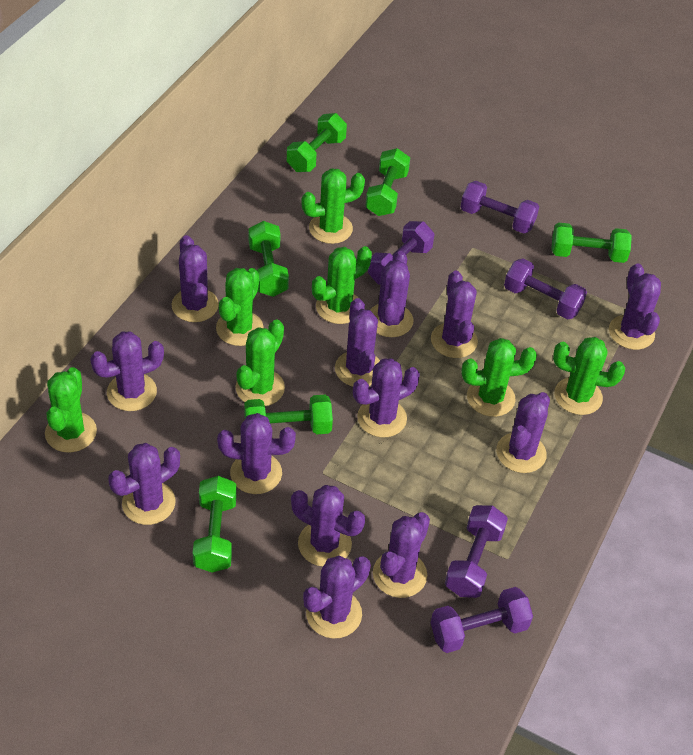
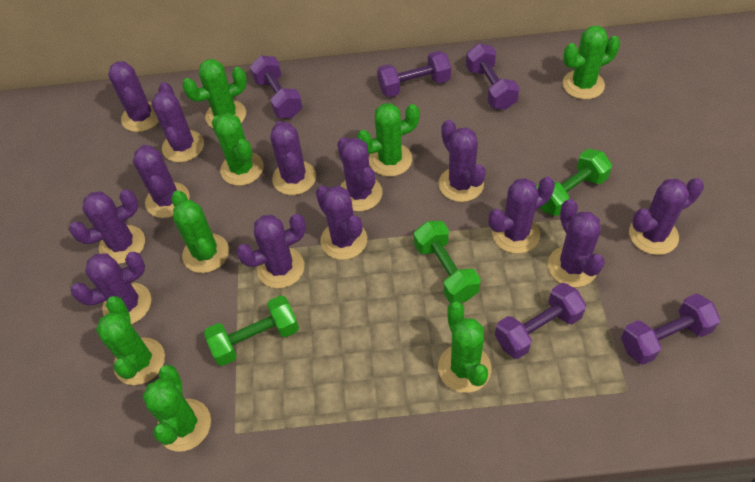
green cactus: 7 -> 8
green dumbbell: 6 -> 3

